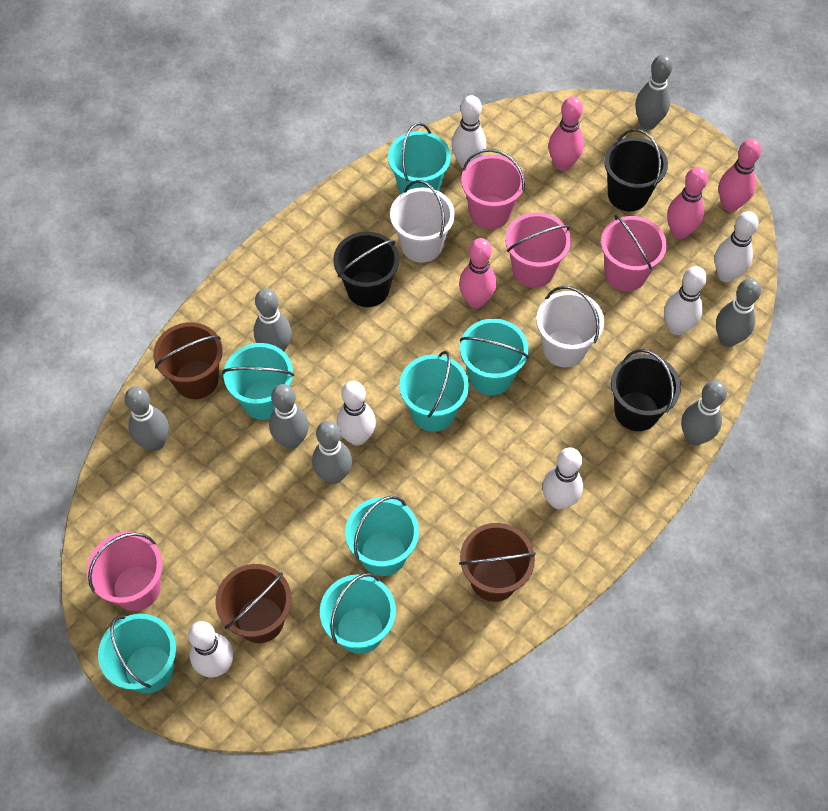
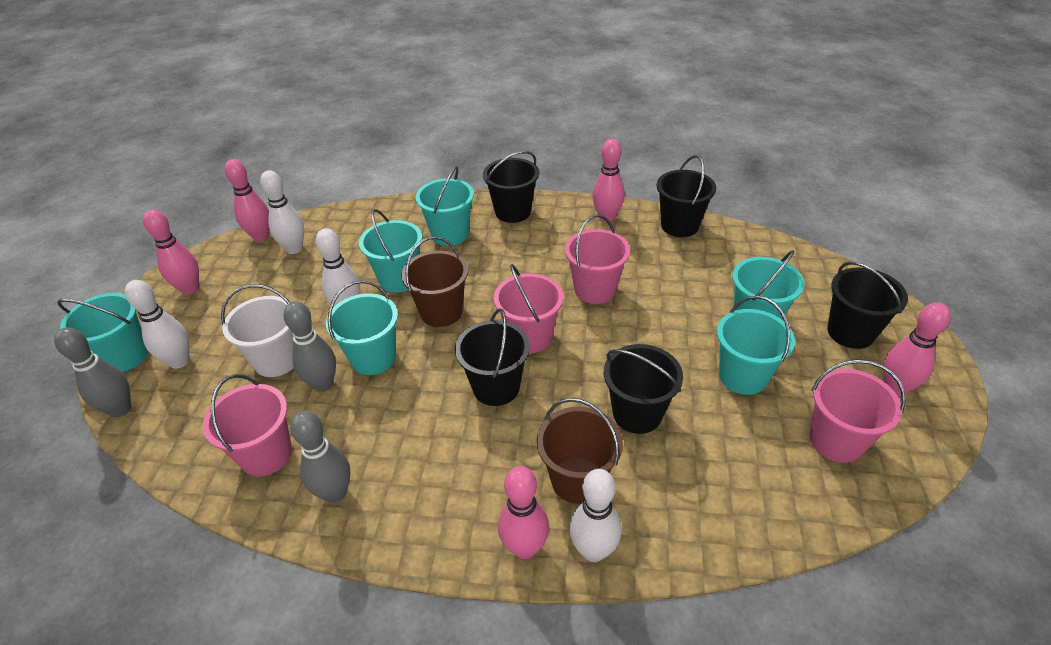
black bucket: 3 -> 5
brown bucket: 3 -> 2
grey bowling pin: 7 -> 3
pink bowling pin: 4 -> 5
turquoise bucket: 7 -> 6
white bowling pin: 6 -> 4
white bucket: 2 -> 1

